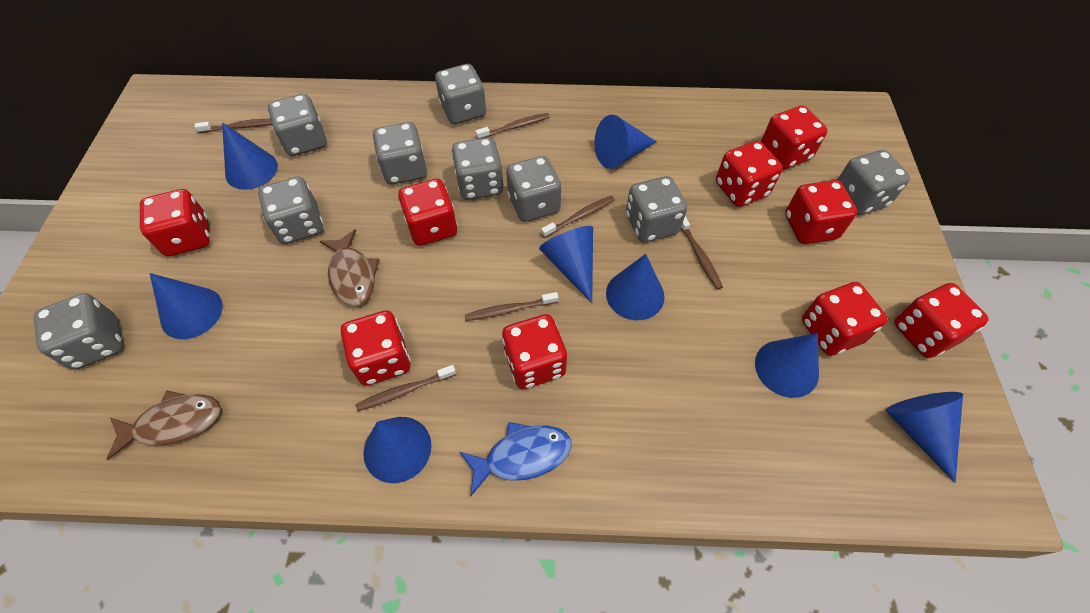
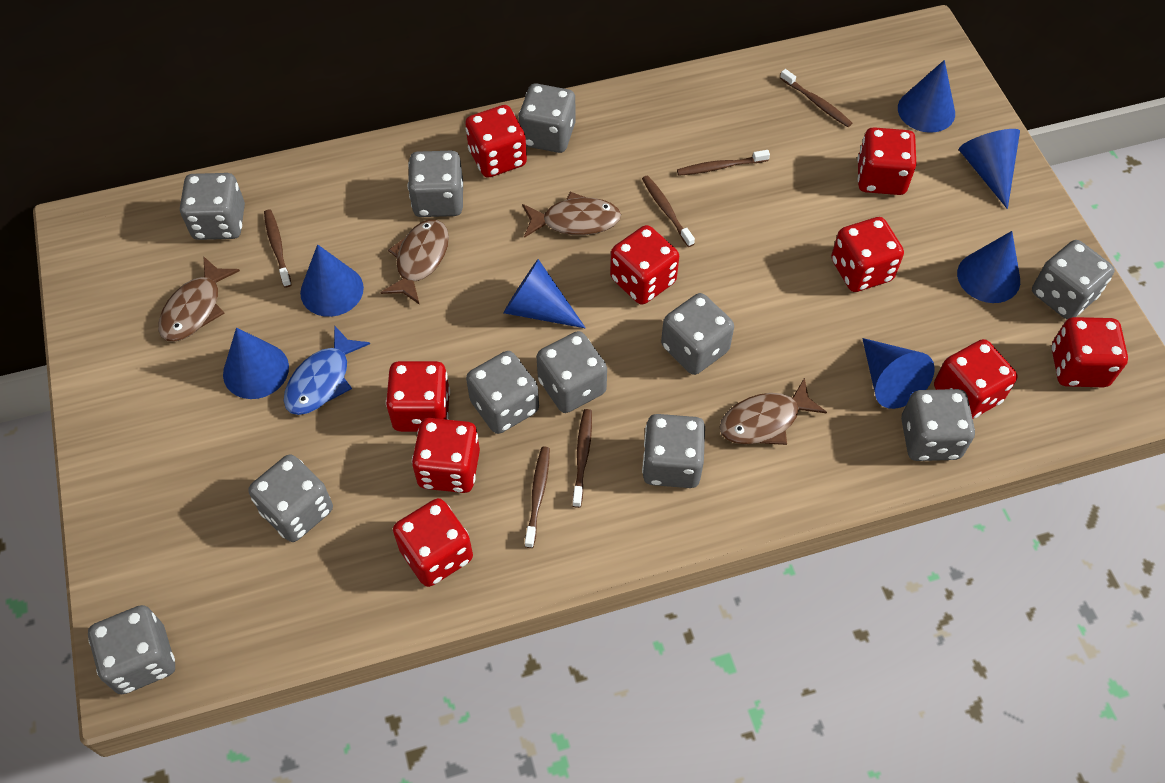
blue cone: 8 -> 7
brown fish: 2 -> 4
grey dice: 9 -> 11

